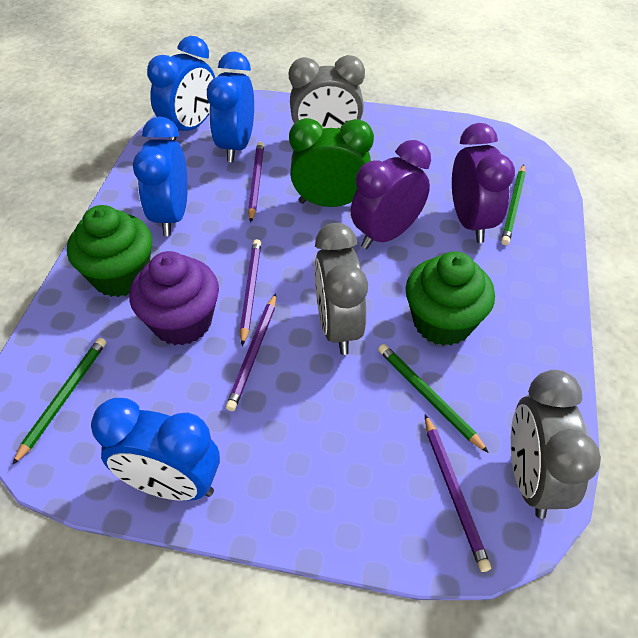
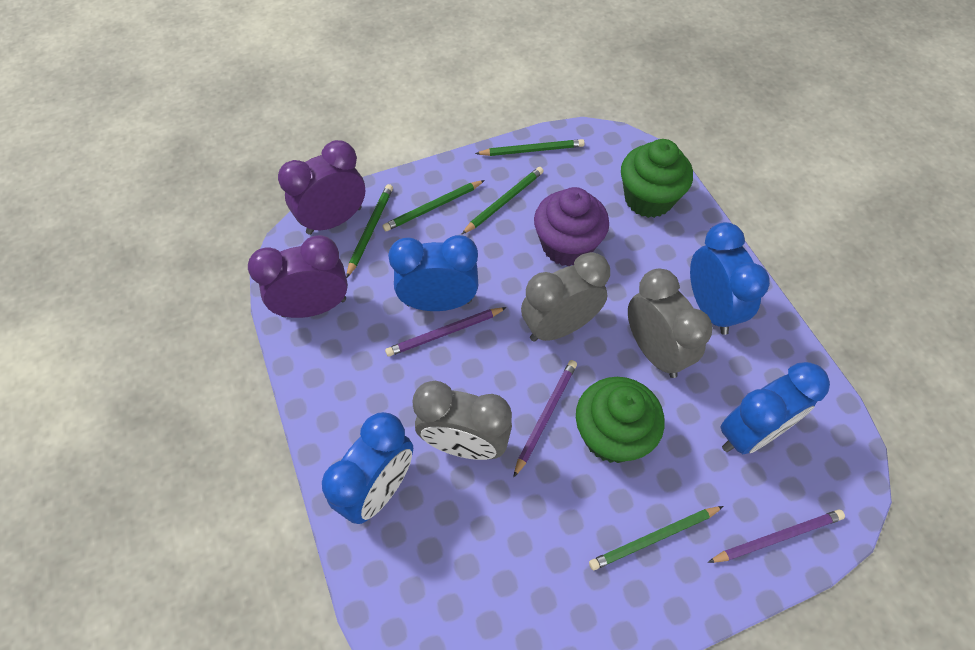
green clock: 1 -> 0
green pencil: 3 -> 5
purple pencil: 4 -> 3

